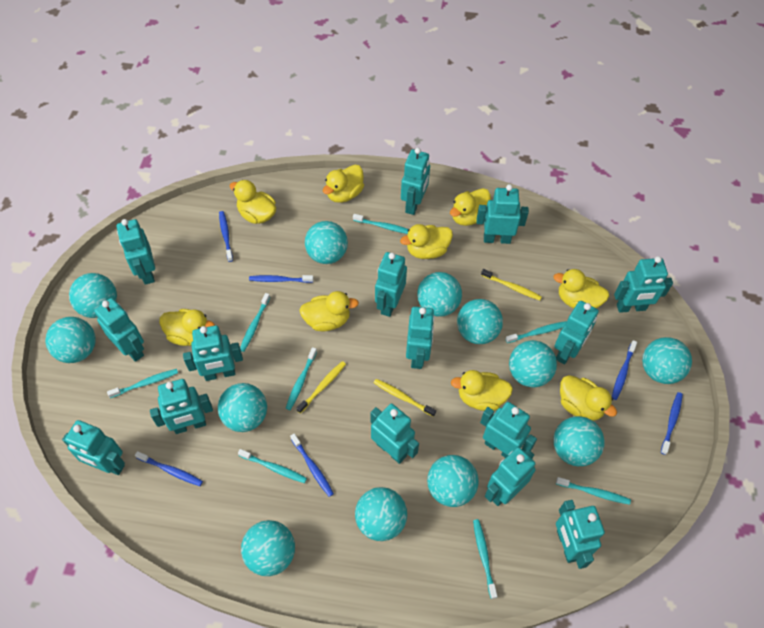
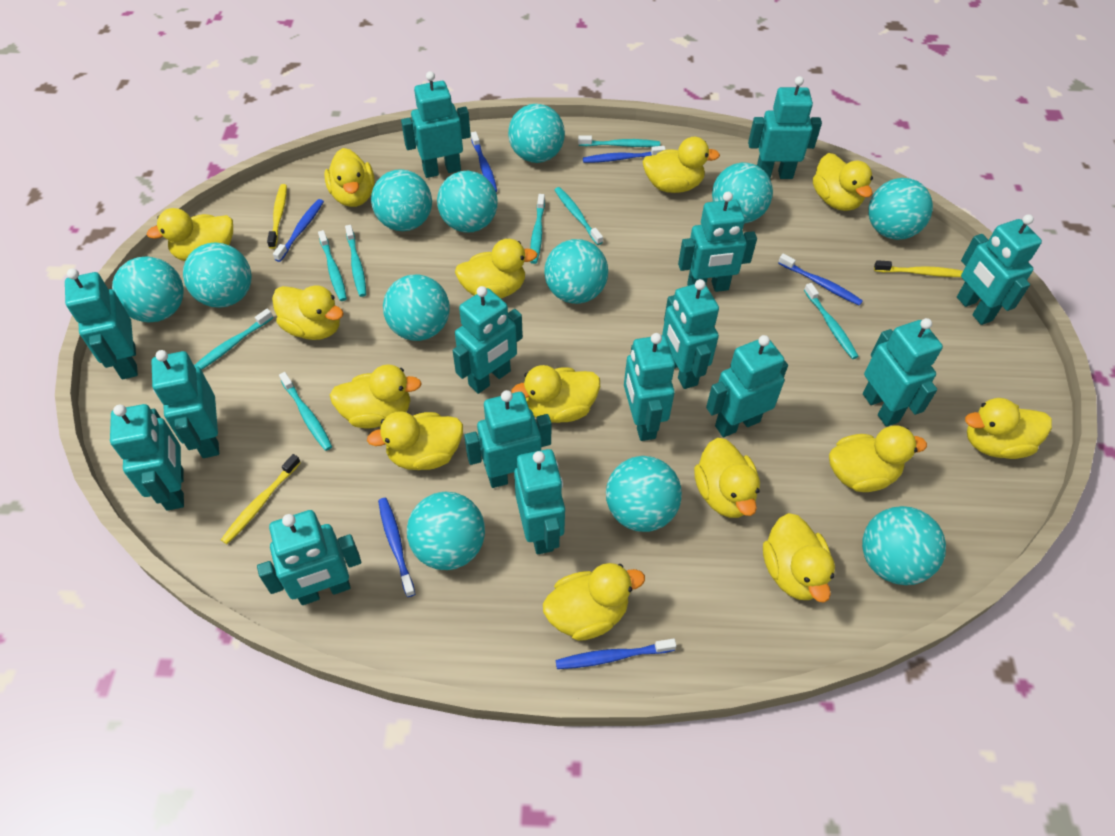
yellow duck: 9 -> 14

